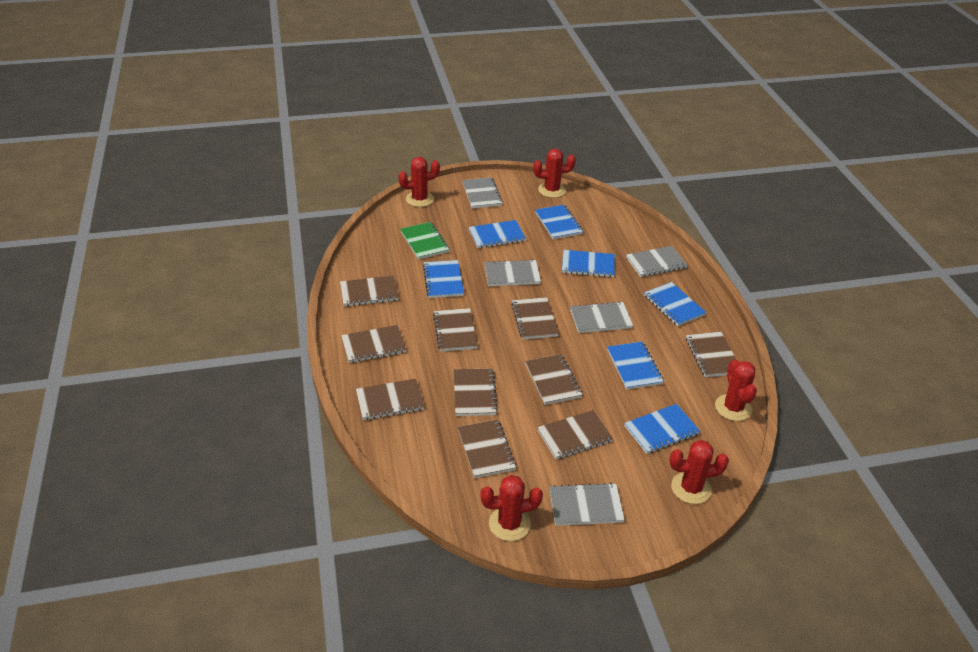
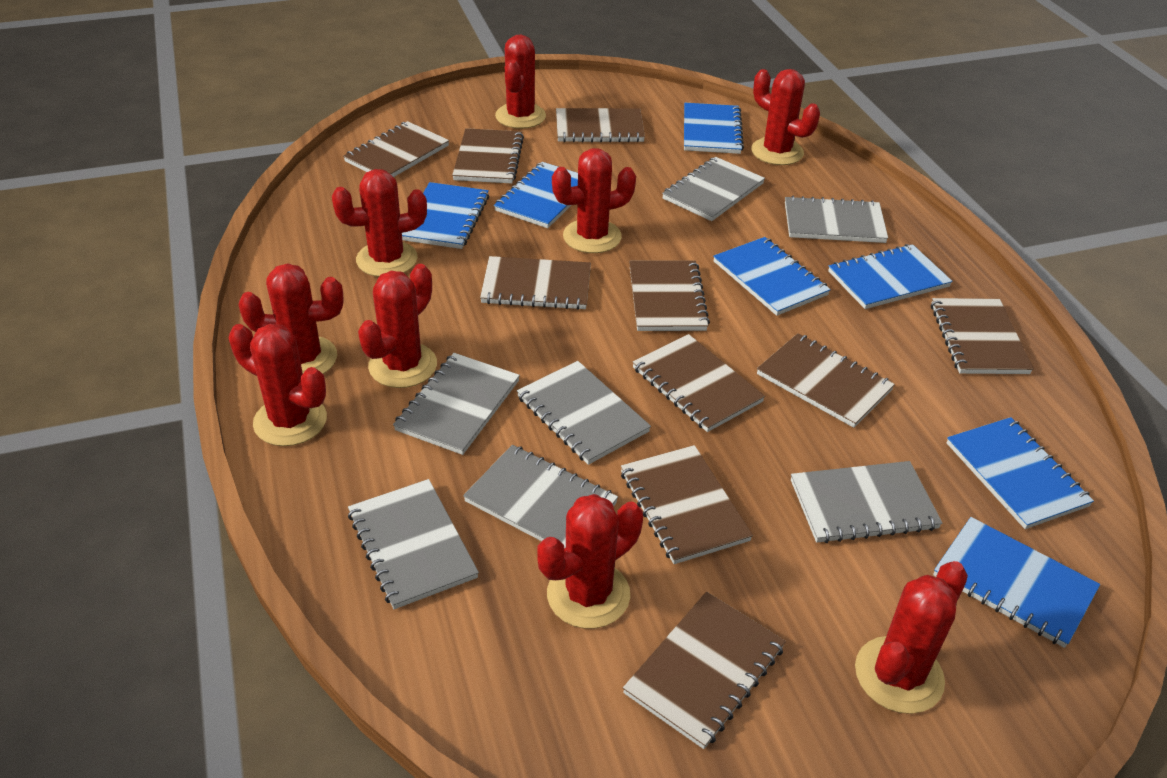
green notebook: 1 -> 0
grey notebook: 5 -> 7
red cactus: 5 -> 9

